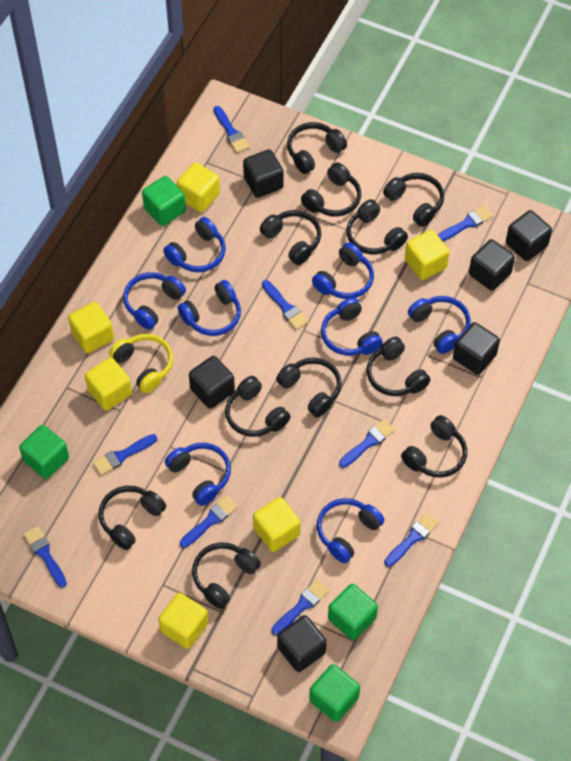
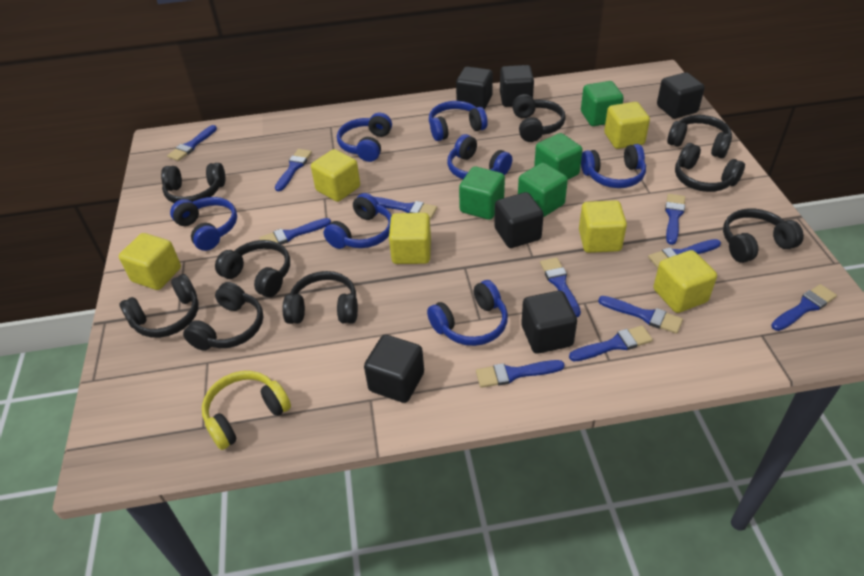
black headphones: 11 -> 9
blue brush: 9 -> 11
blue headphones: 8 -> 7

